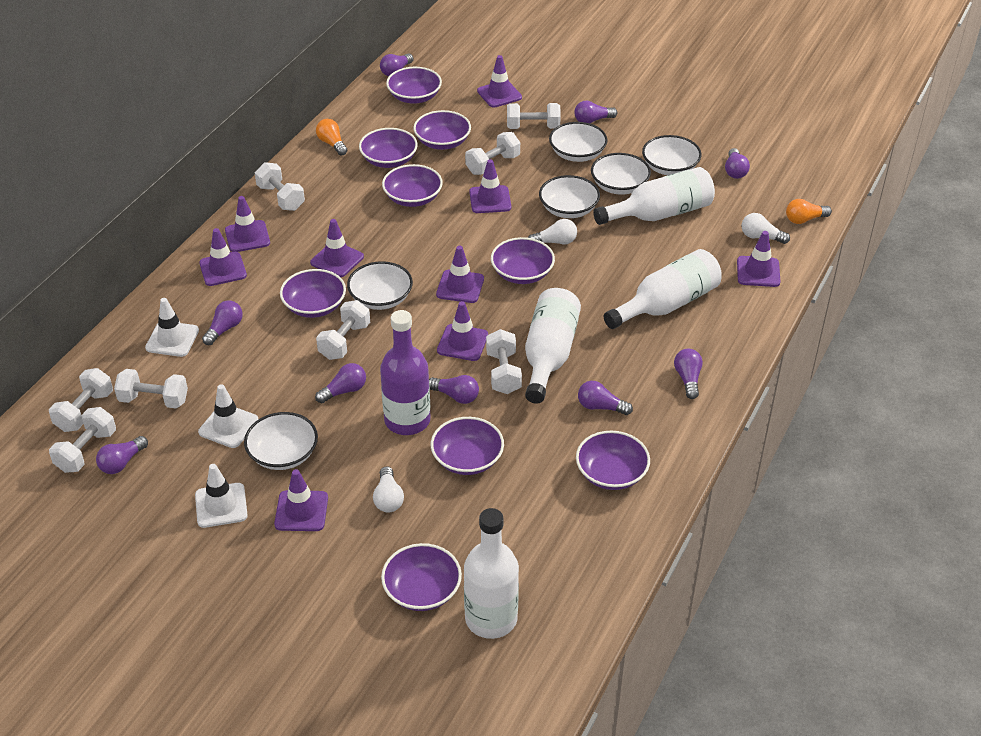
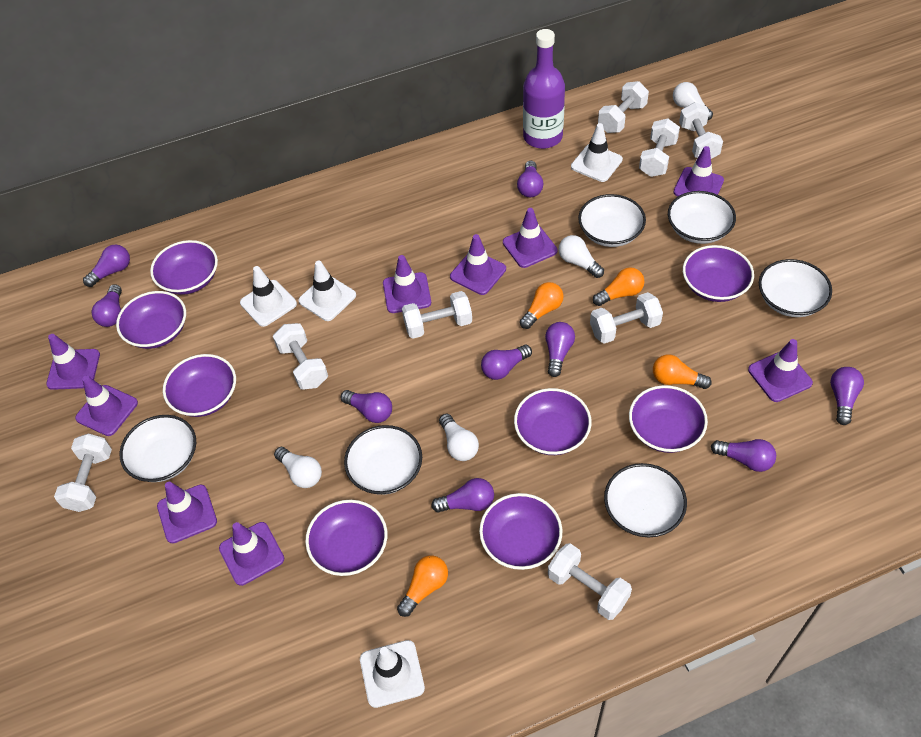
orange light bulb: 2 -> 4
purple bowl: 9 -> 8
white bottle: 4 -> 0
white light bulb: 3 -> 4
white traffic cone: 3 -> 4

